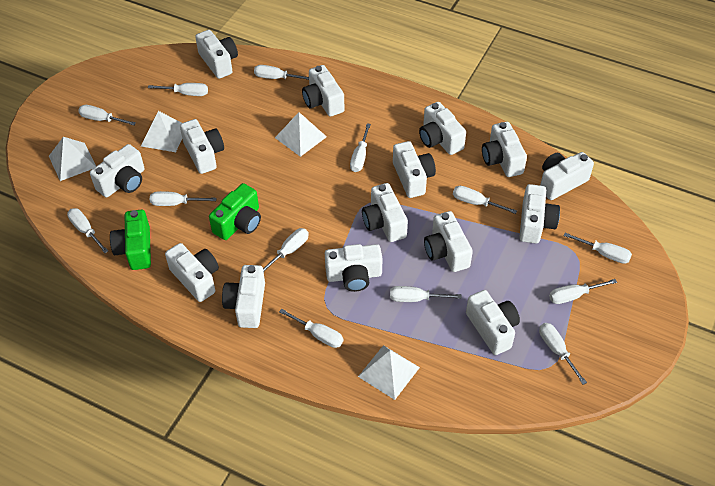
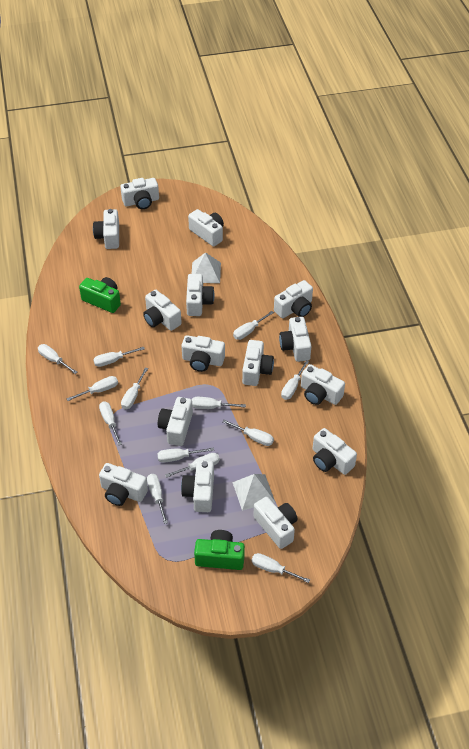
white pyramid: 4 -> 2

